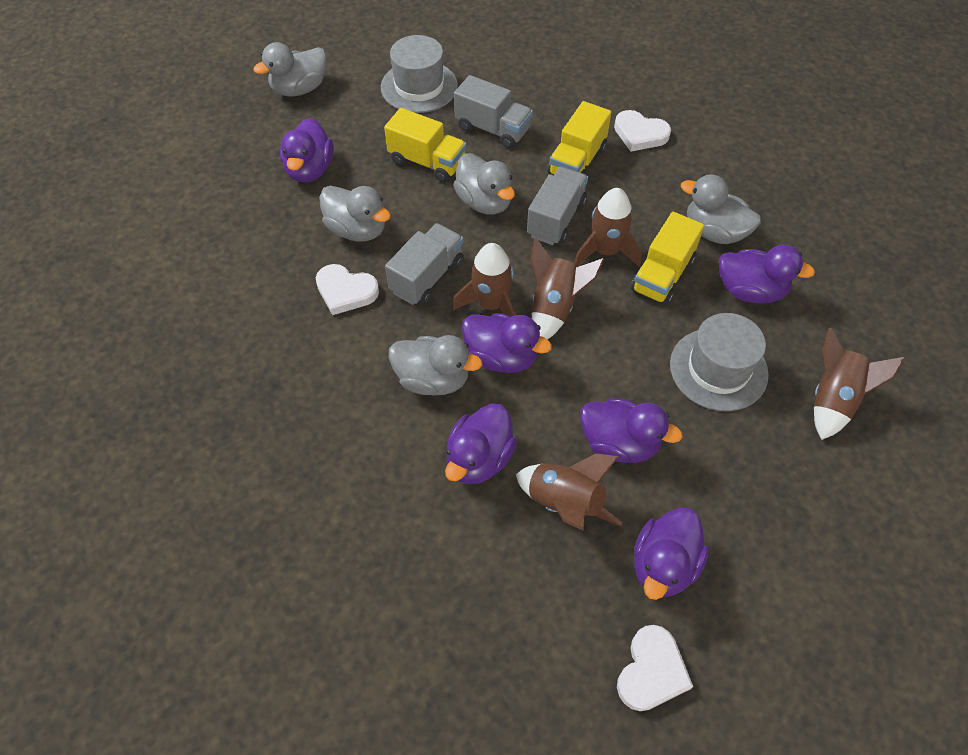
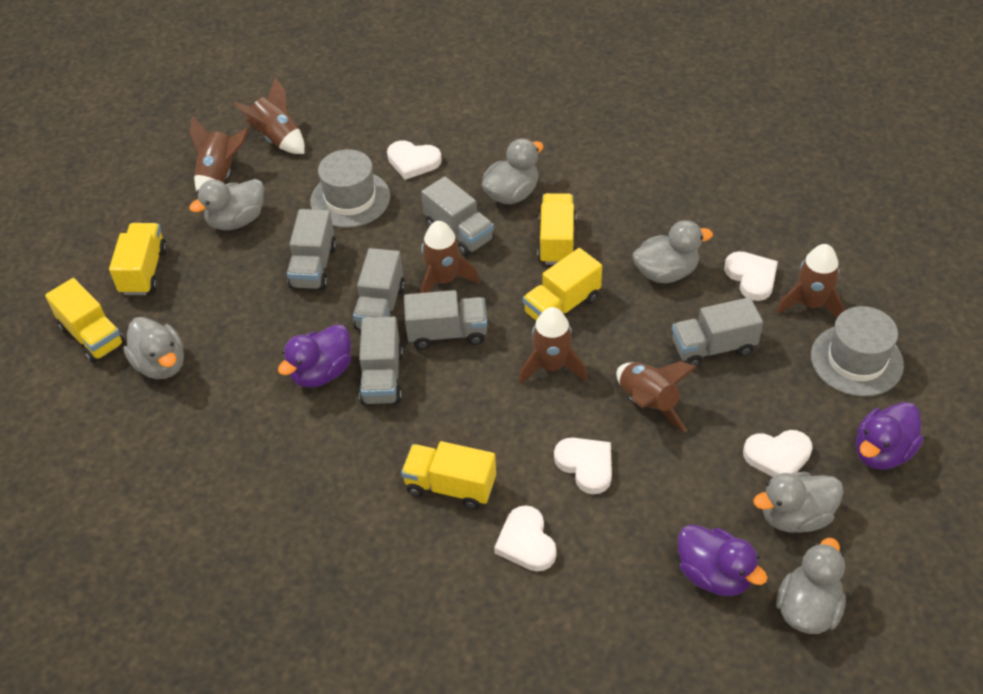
brown rocket: 5 -> 6
grey duck: 5 -> 6
grey truck: 3 -> 6
purple duck: 6 -> 3
white heart: 3 -> 5
yellow truck: 3 -> 5

